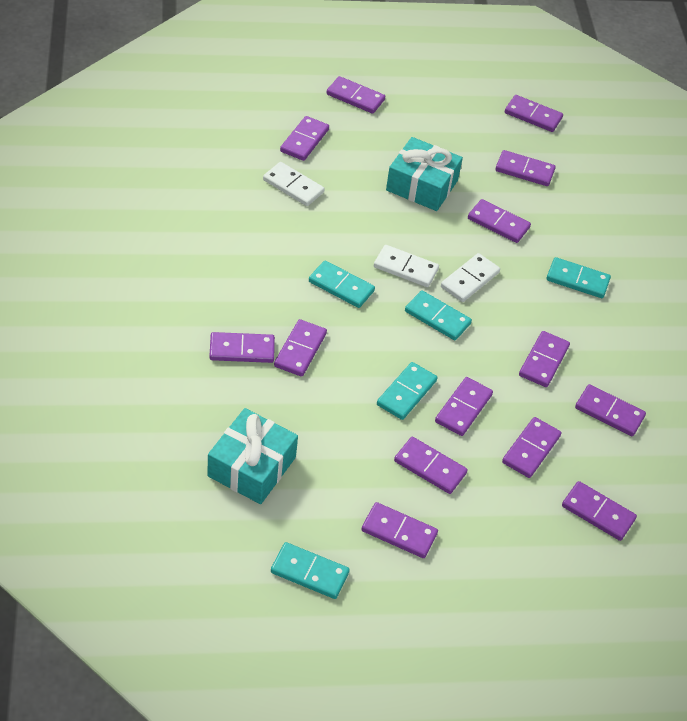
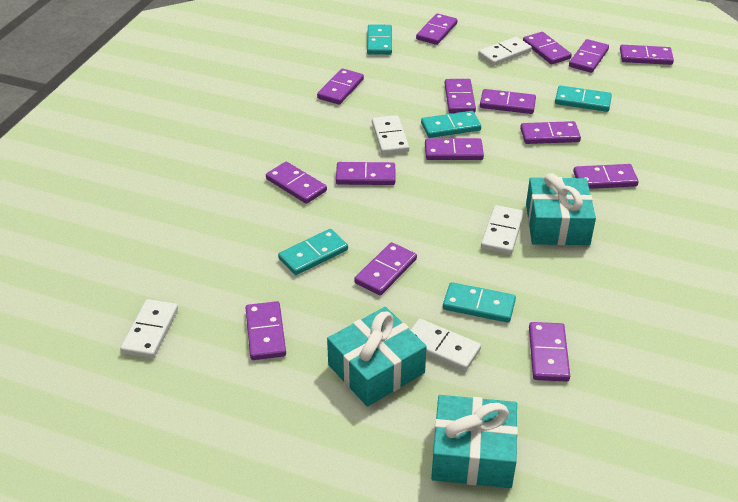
purple domino: 14 -> 15
turquoise gift: 2 -> 3
white domino: 3 -> 5

